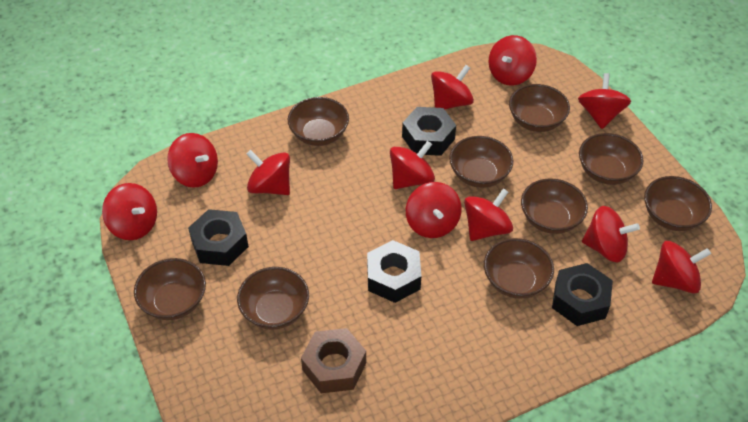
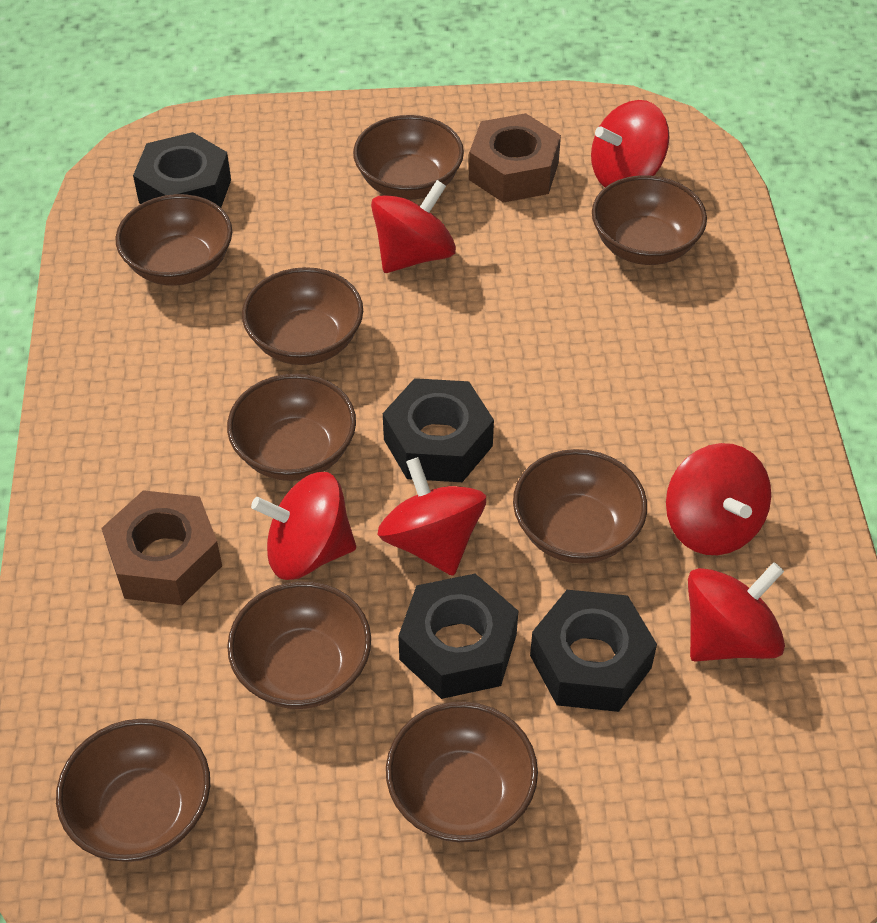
brown nut: 1 -> 2
red spinning top: 11 -> 6

